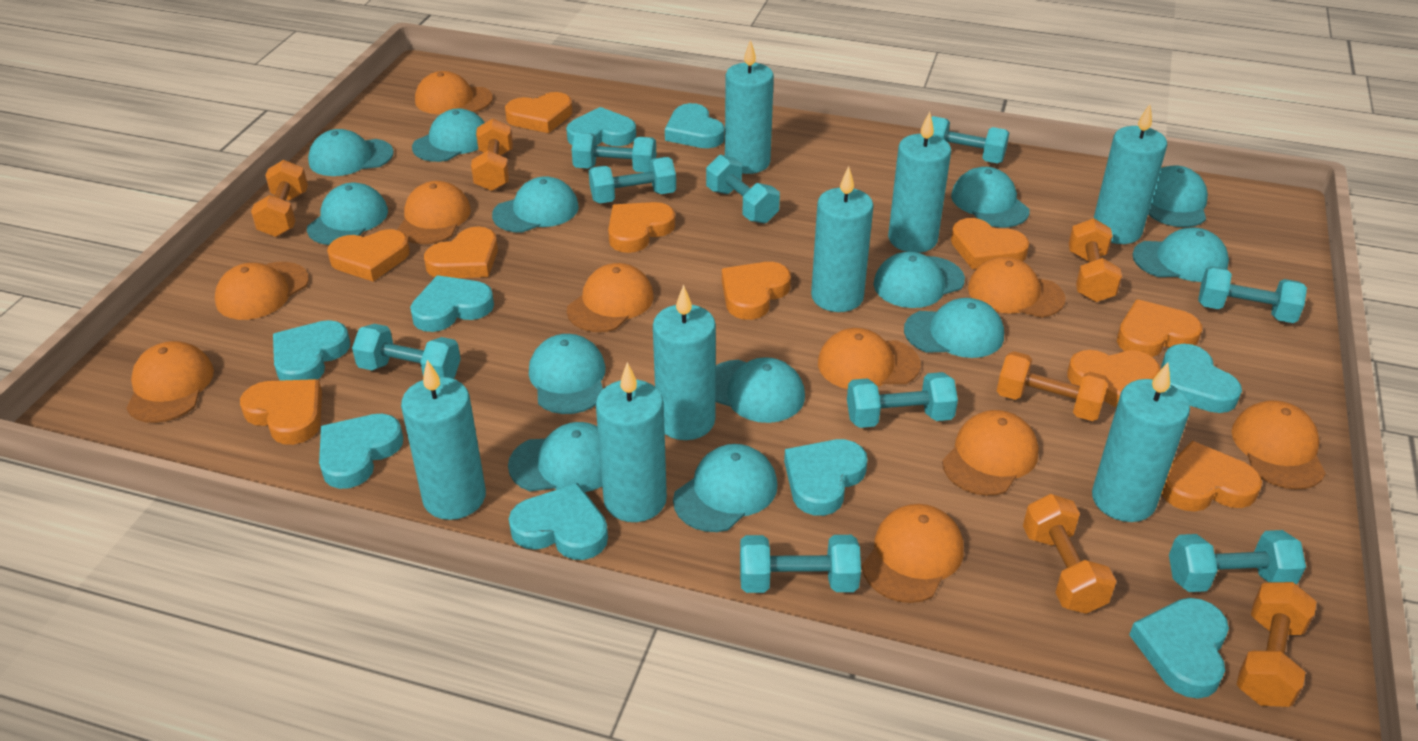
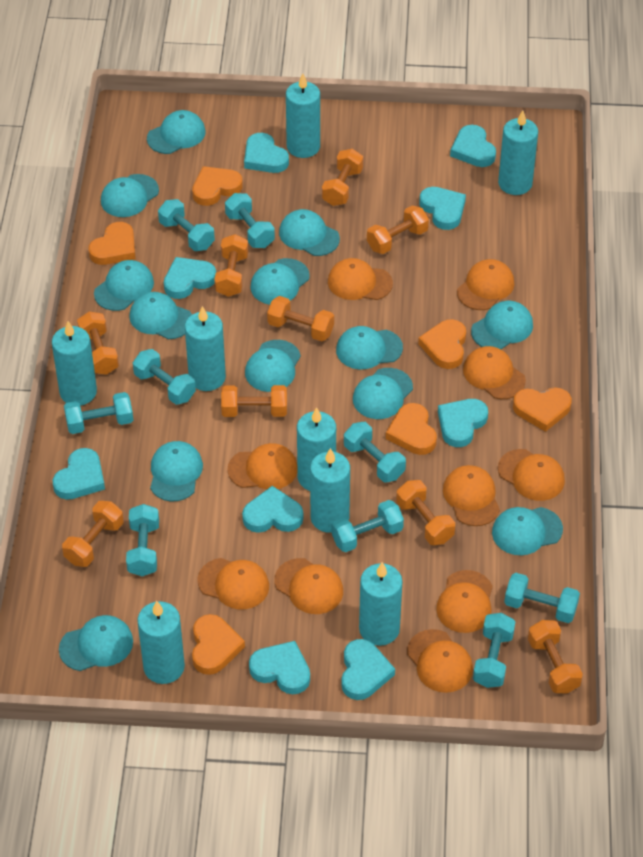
orange dumbbell: 6 -> 9
orange heart: 10 -> 6

